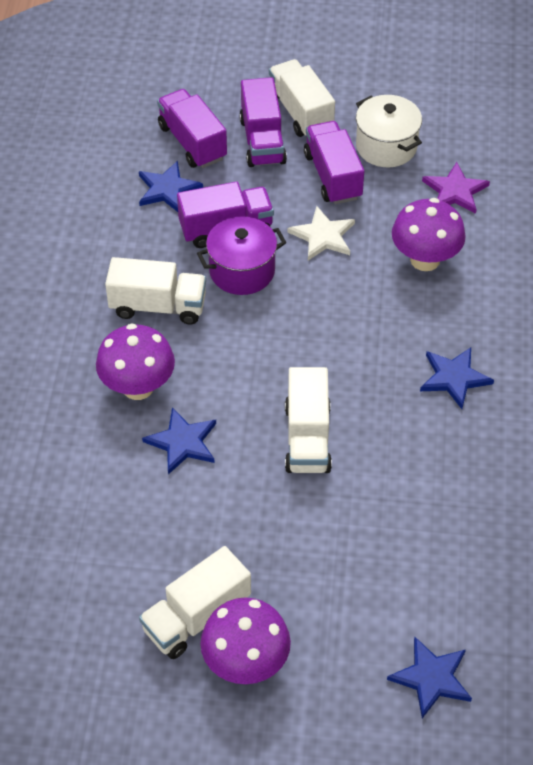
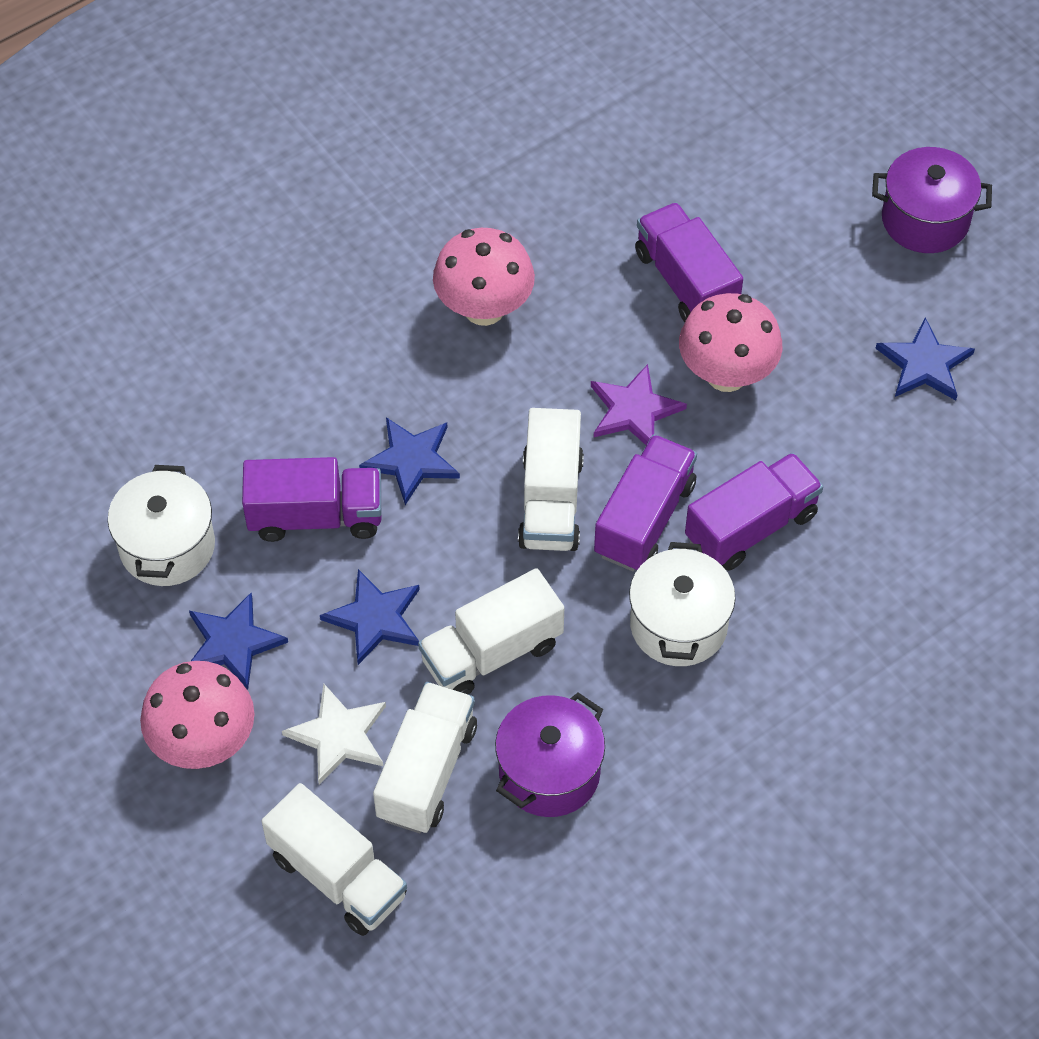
pink mushroom: 0 -> 3
purple mushroom: 3 -> 0
purple pot: 1 -> 2
white pot: 1 -> 2

